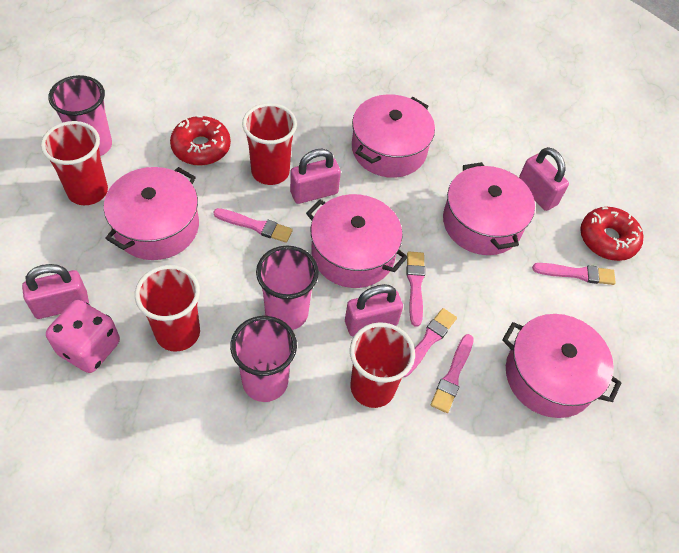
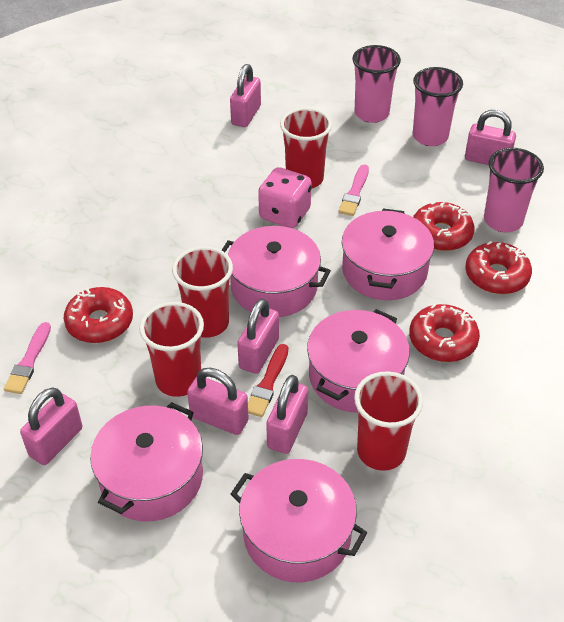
pink brush: 5 -> 2
pink padlock: 4 -> 6
red brush: 0 -> 1
red donut: 2 -> 4

